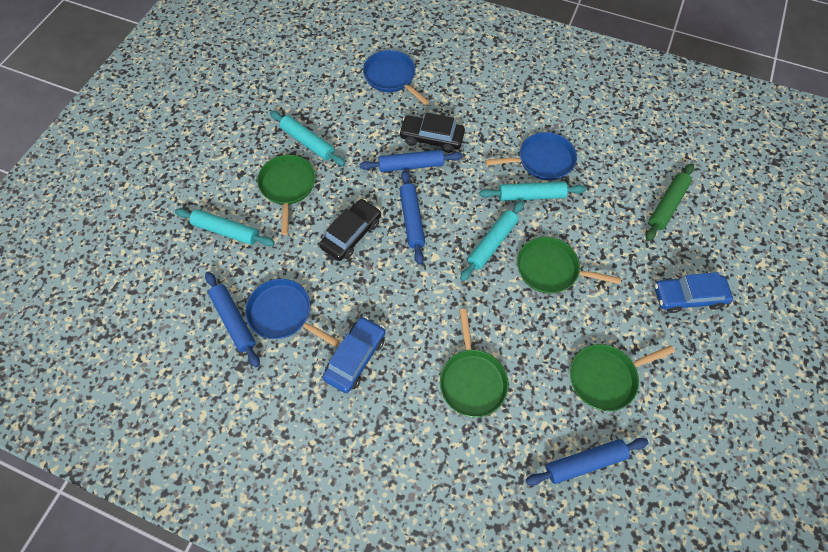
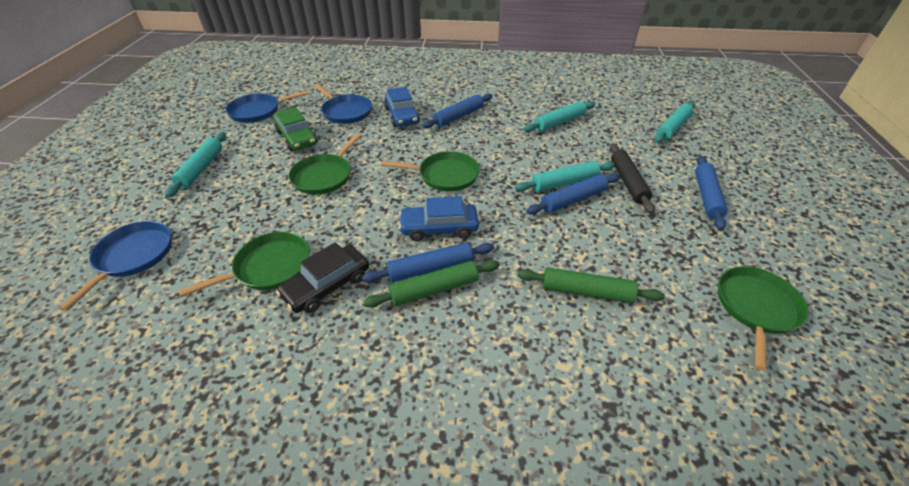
black car: 2 -> 1
black rolling pin: 0 -> 1
green car: 0 -> 1
green rolling pin: 1 -> 2

